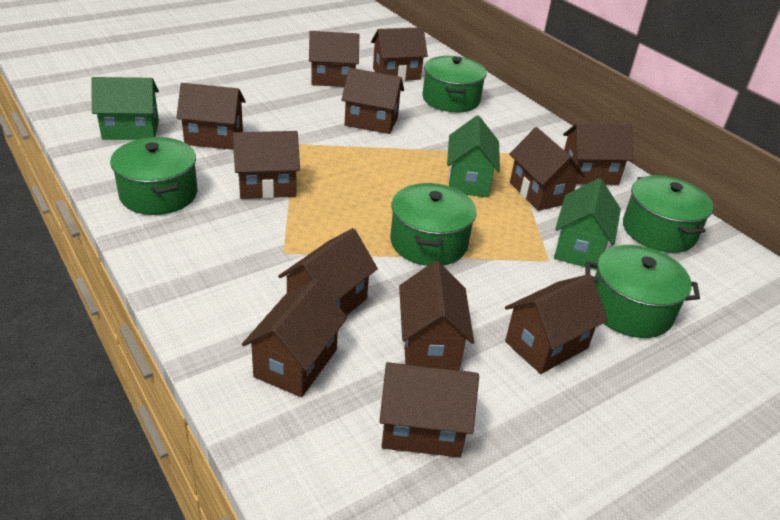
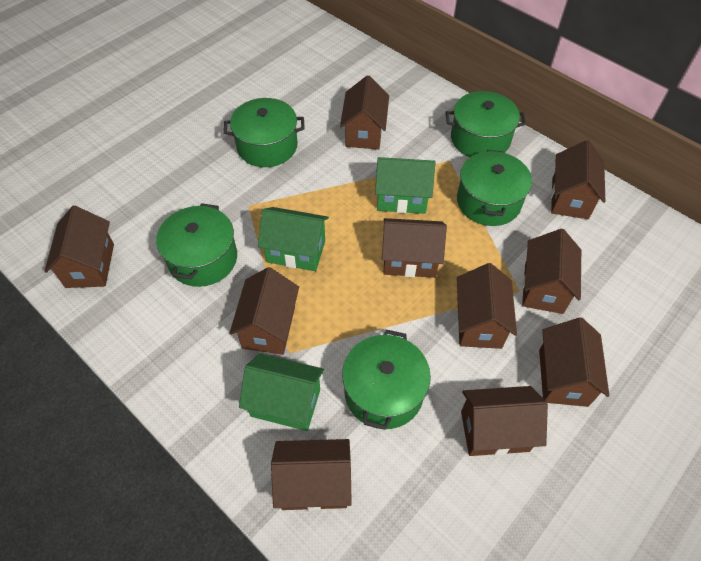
brown house: 12 -> 10

